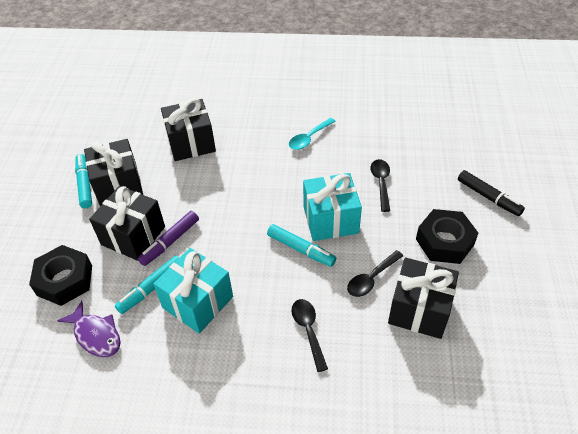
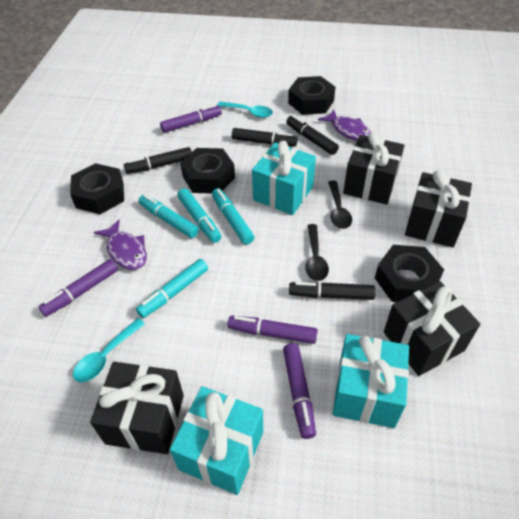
black marker: 1 -> 4
black nut: 2 -> 4
black spoon: 3 -> 2
purple fish: 1 -> 2
purple marker: 1 -> 4
turquoise gift: 2 -> 3
turquoise marker: 3 -> 4
turquoise spoon: 1 -> 2

